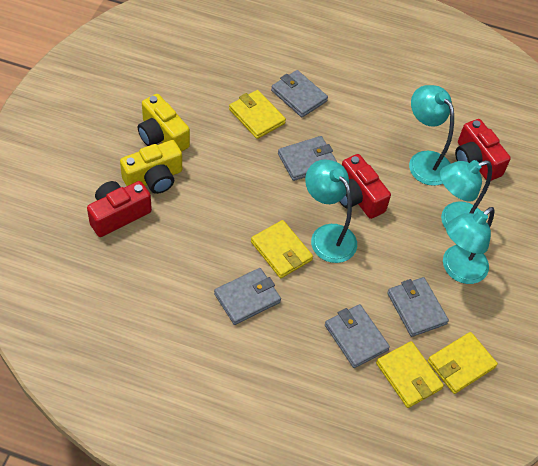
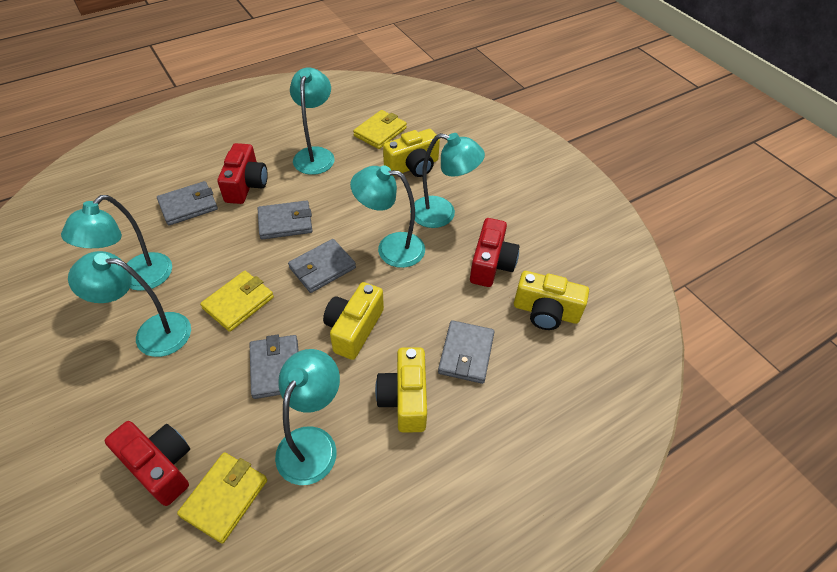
turquoise lamp: 4 -> 6
yellow camera: 2 -> 4
yellow wallet: 4 -> 3

